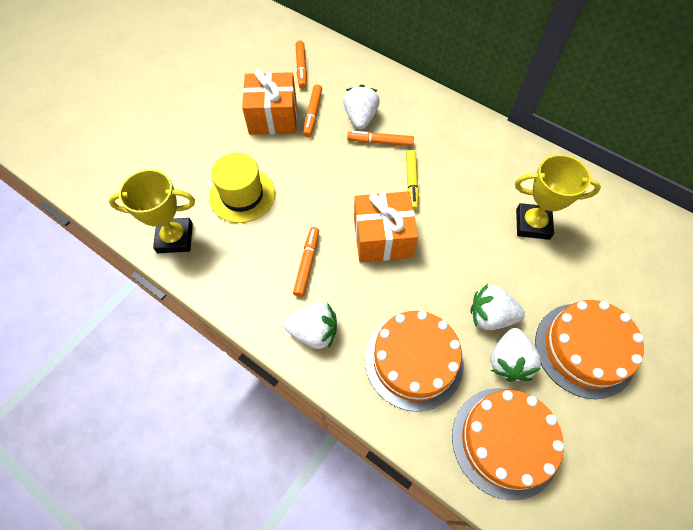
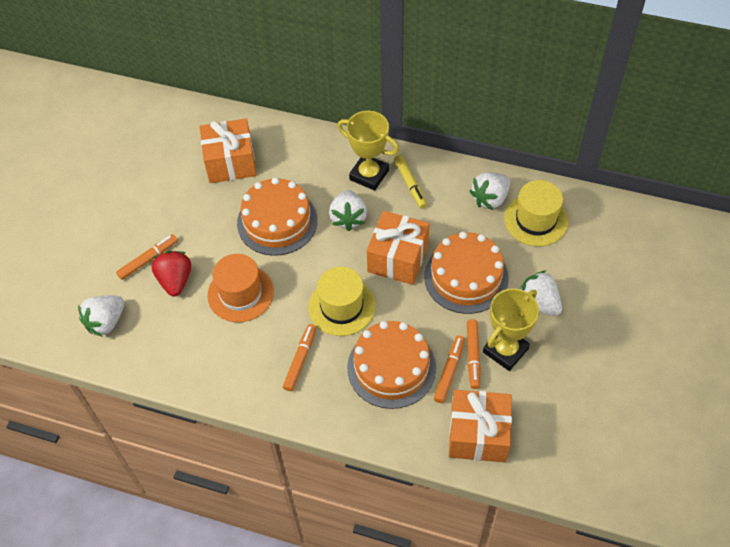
orange gift: 2 -> 3
orange hat: 0 -> 1
red strawberry: 0 -> 1
yellow hat: 1 -> 2

